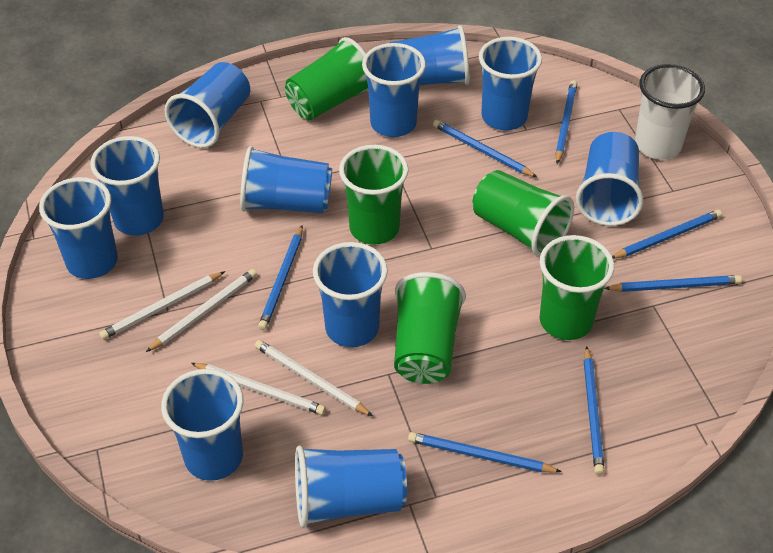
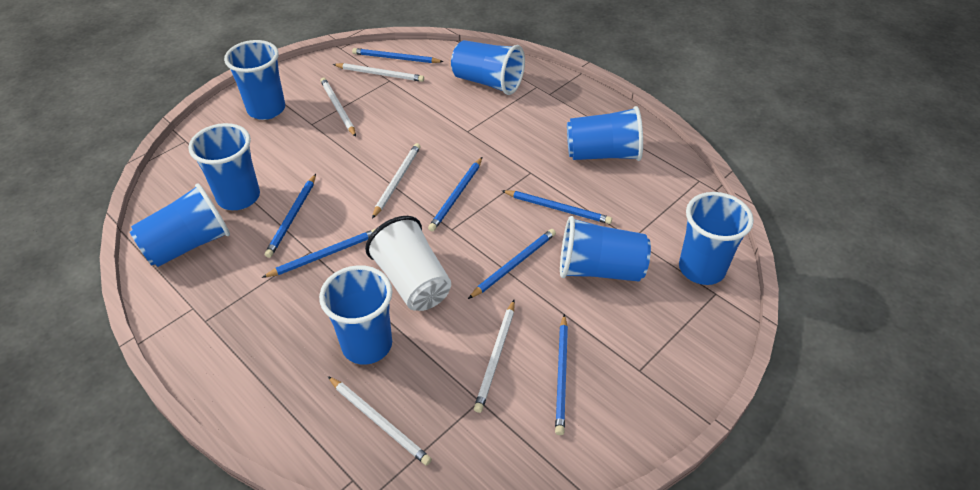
blue cup: 11 -> 8
green cup: 5 -> 0
white pencil: 4 -> 5

